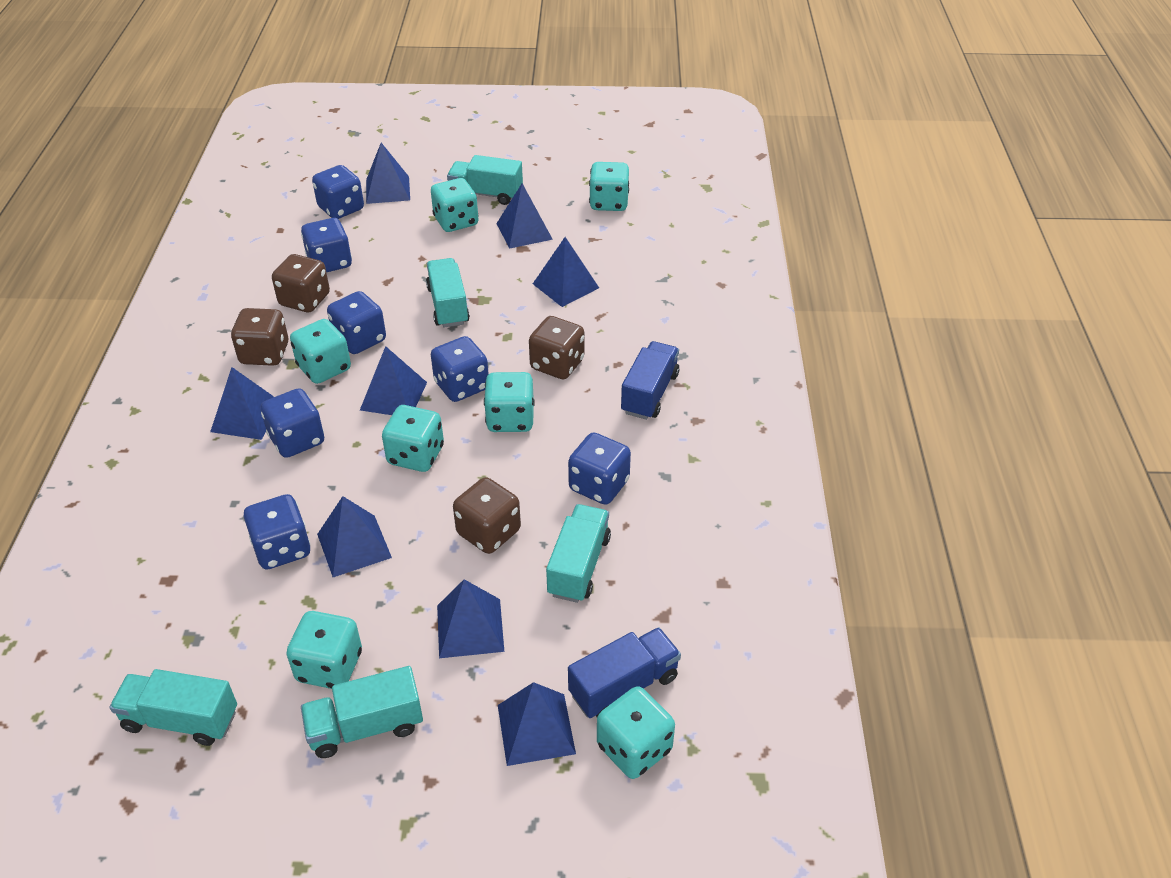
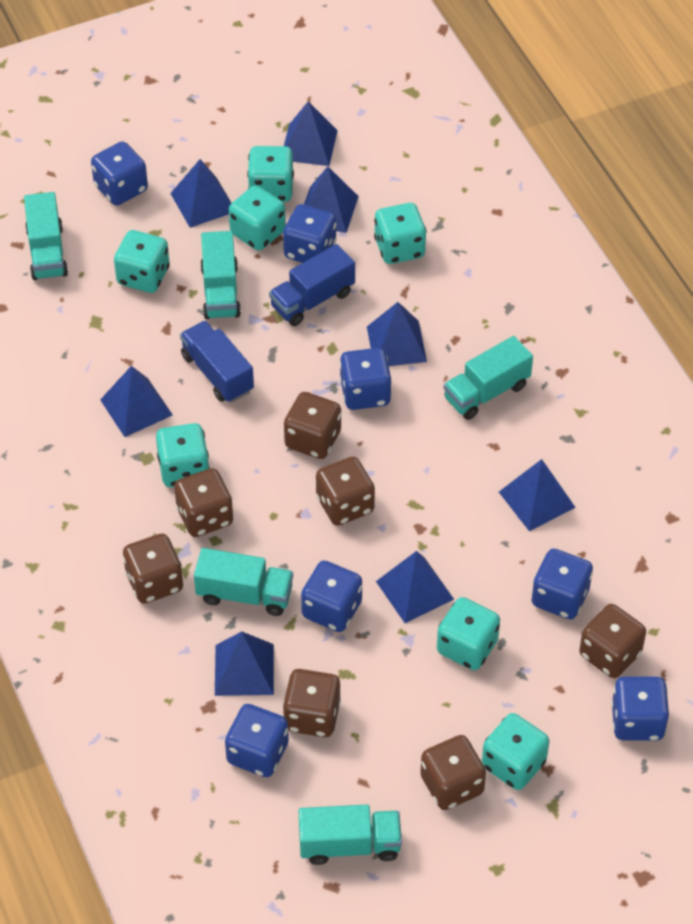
brown dice: 4 -> 7

